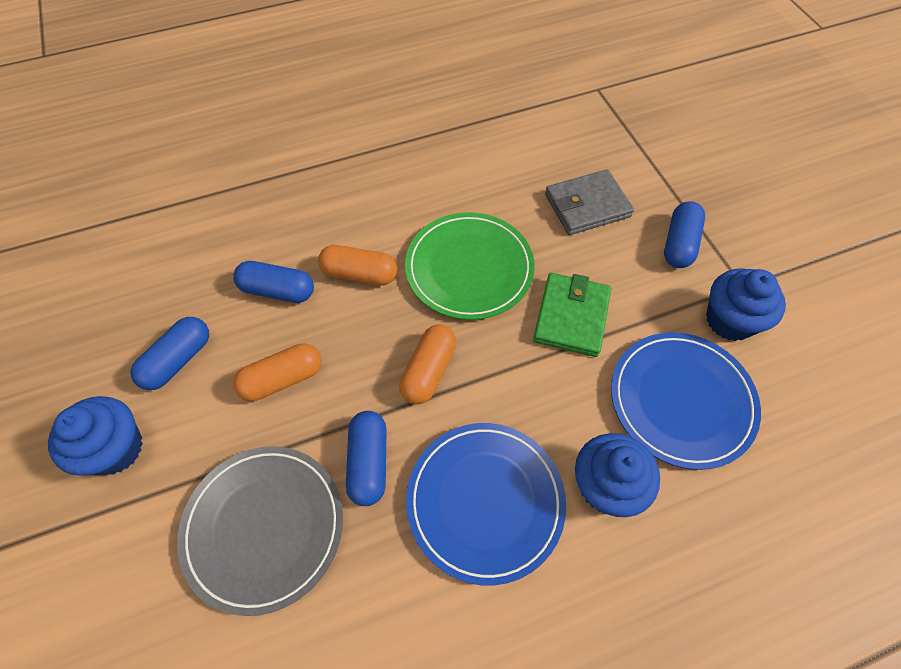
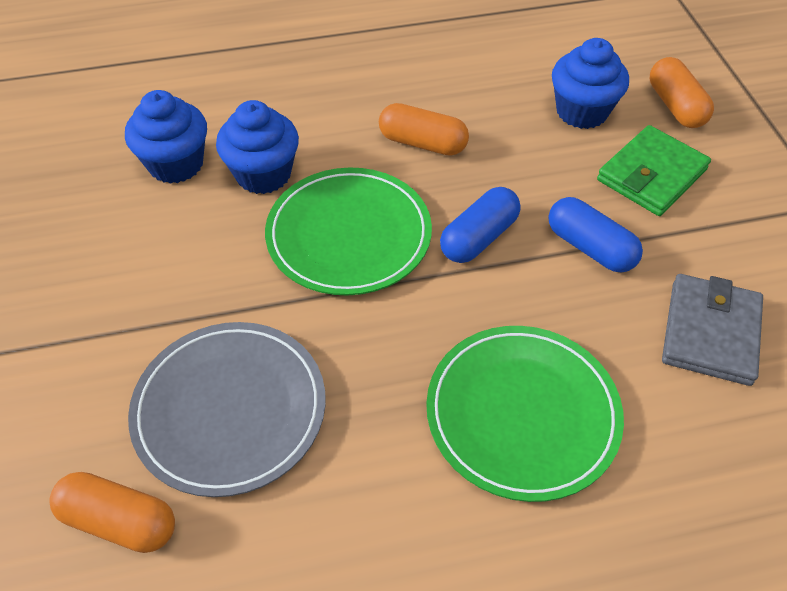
blue capsule: 4 -> 2
blue plate: 2 -> 0
green plate: 1 -> 2

